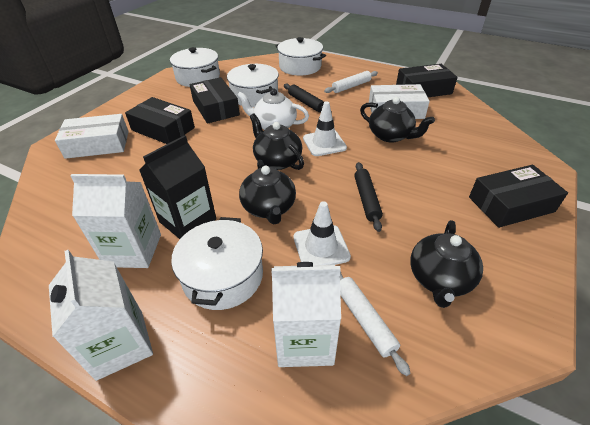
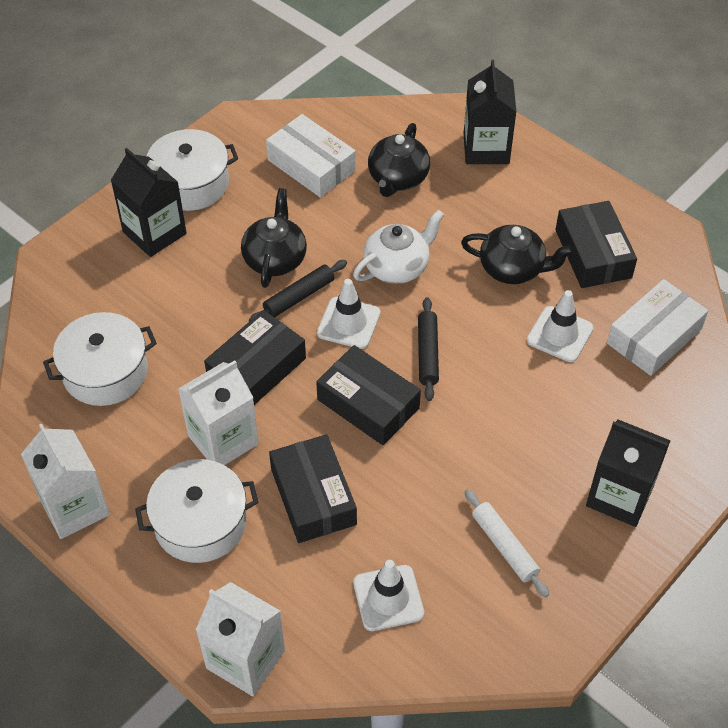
black carton: 1 -> 3
black teapot: 4 -> 3
white pot: 4 -> 3
white rolling pin: 2 -> 1
white traffic cone: 2 -> 3

